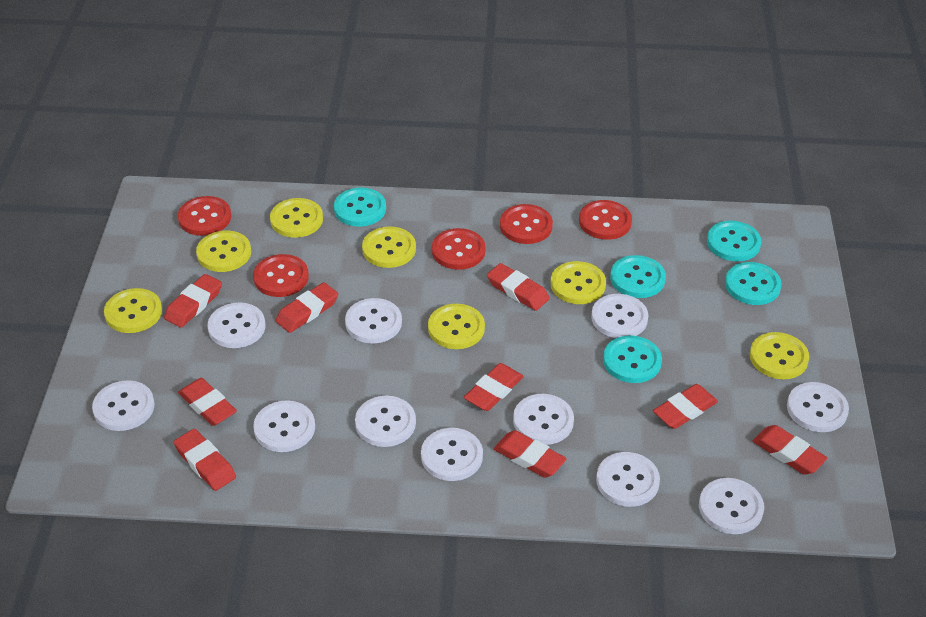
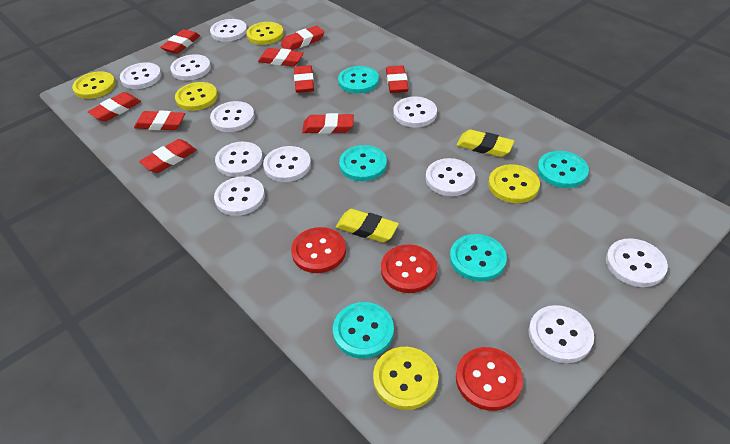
red button: 5 -> 3
yellow button: 7 -> 5
yellow eraser: 0 -> 2

